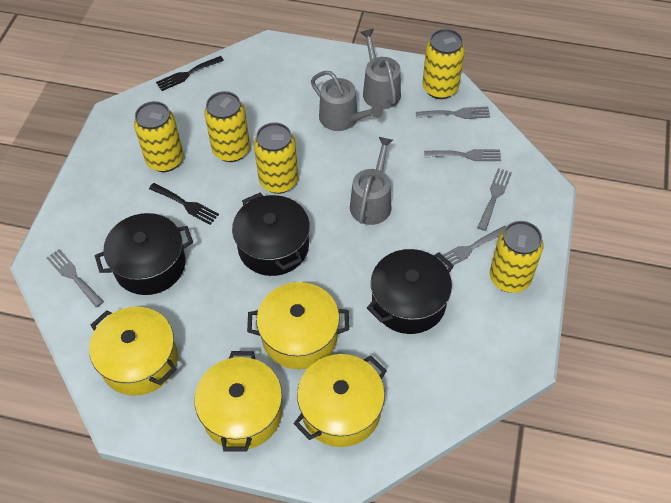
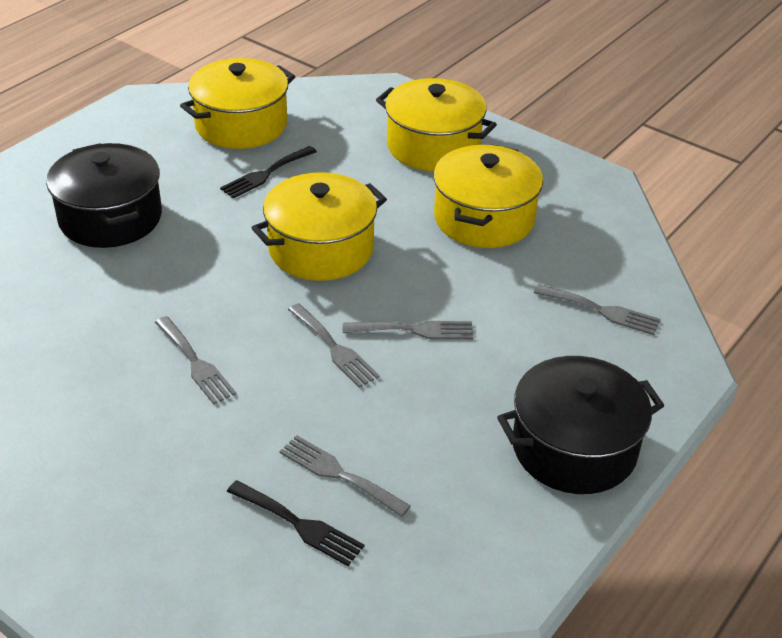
black pot: 3 -> 2
grey watering can: 3 -> 0
yellow can: 5 -> 0

